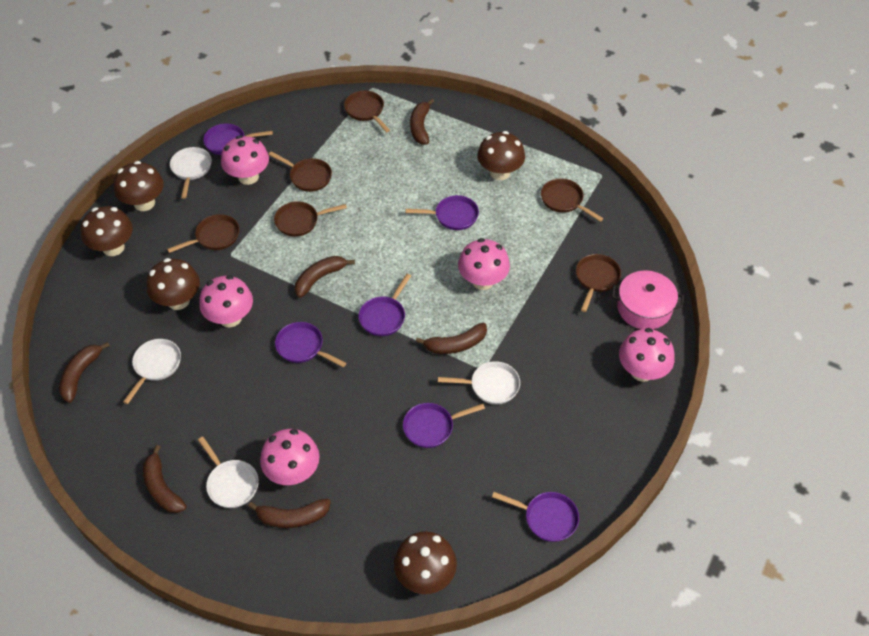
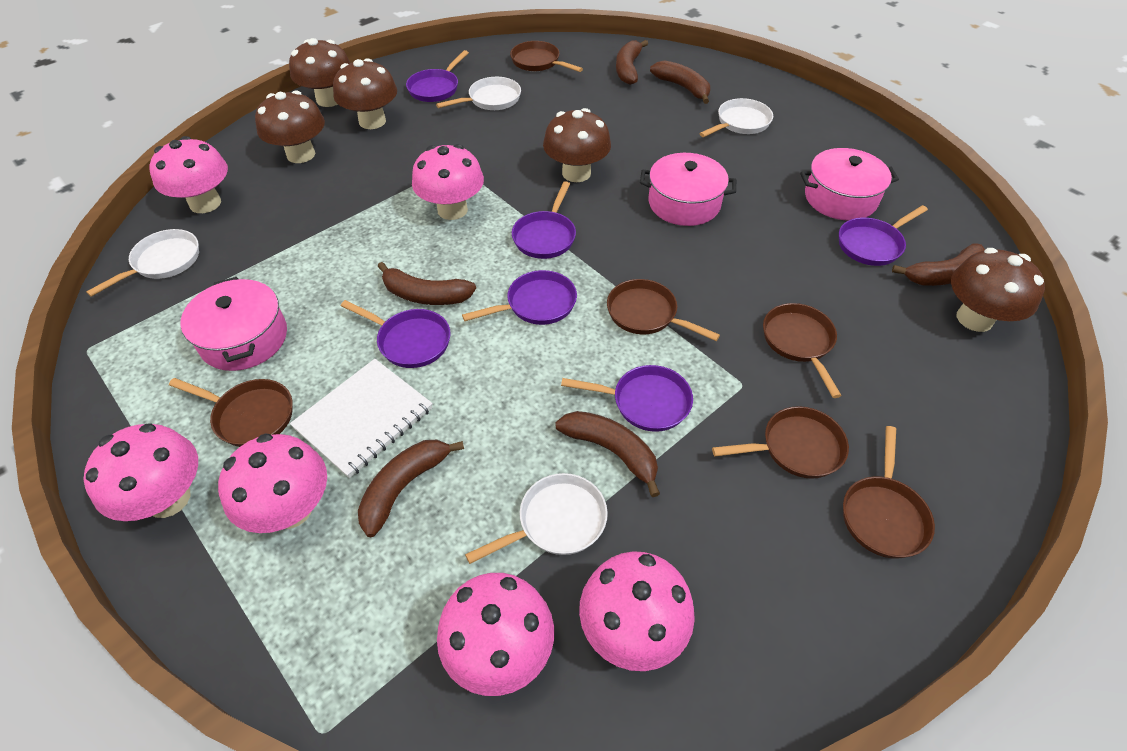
pink mushroom: 5 -> 6
pink pot: 1 -> 3
white notebook: 0 -> 1

